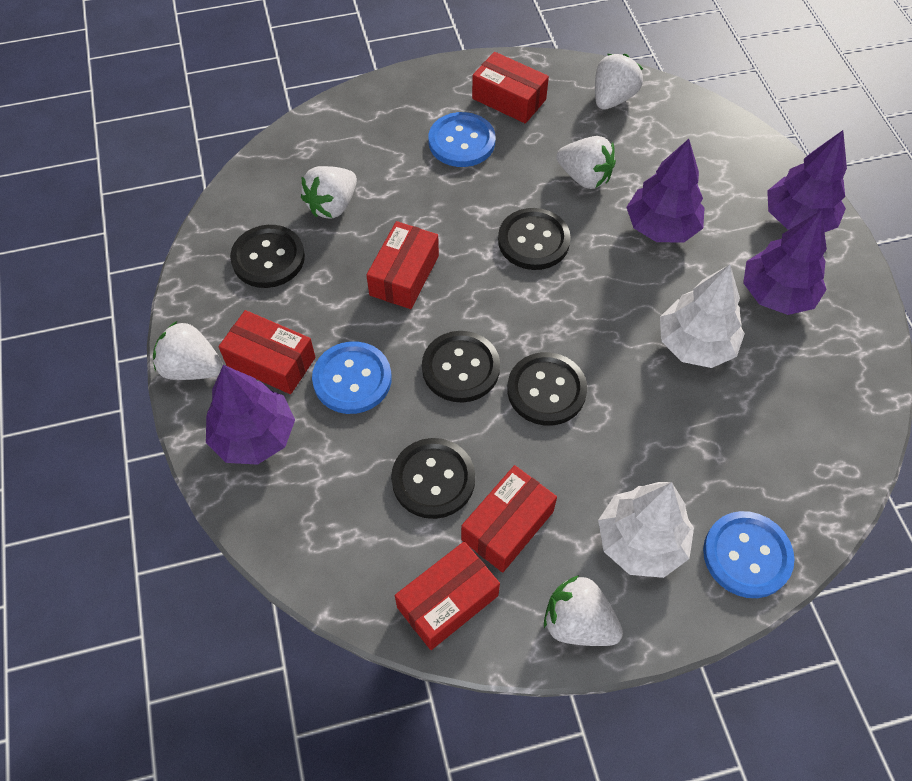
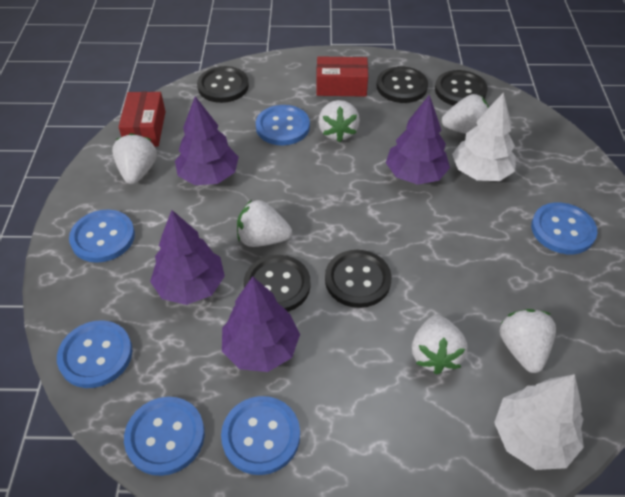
blue button: 3 -> 6
red box: 5 -> 2
white strawberry: 5 -> 6

